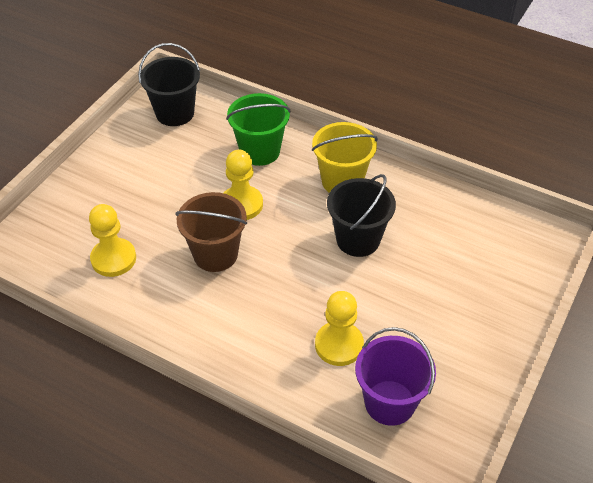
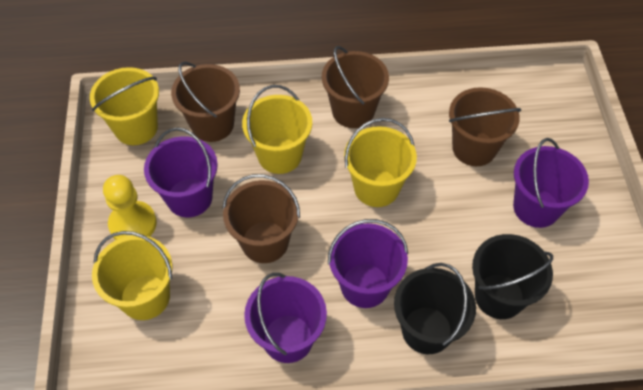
brown bucket: 1 -> 4
green bucket: 1 -> 0
purple bucket: 1 -> 4
yellow bucket: 1 -> 4
yellow pawn: 3 -> 1

